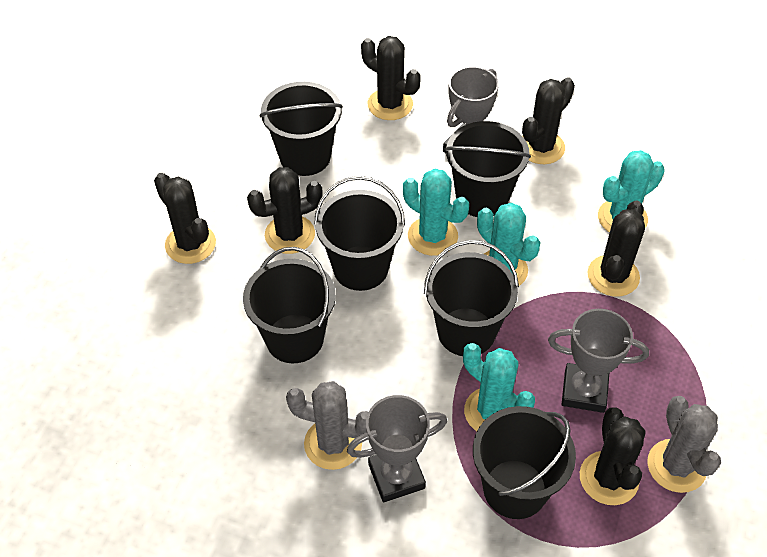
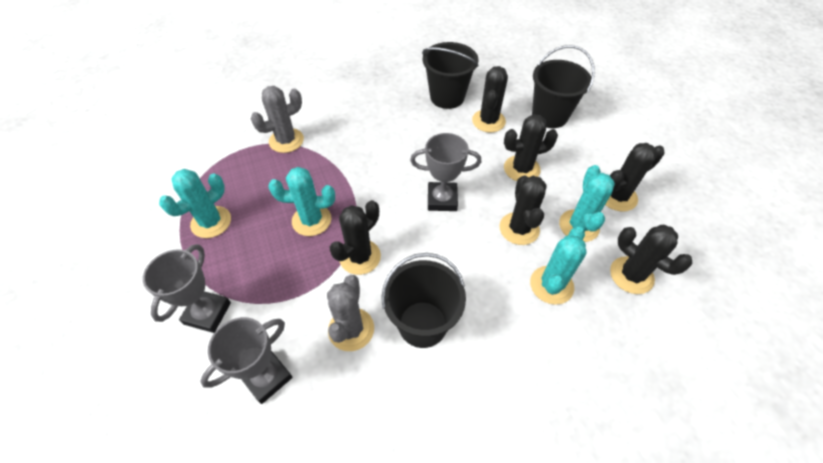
black bucket: 6 -> 3

